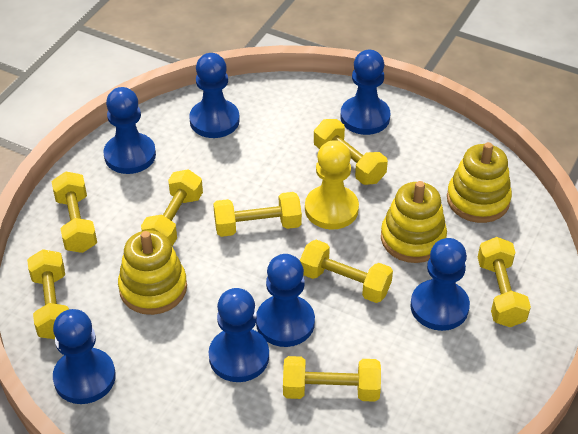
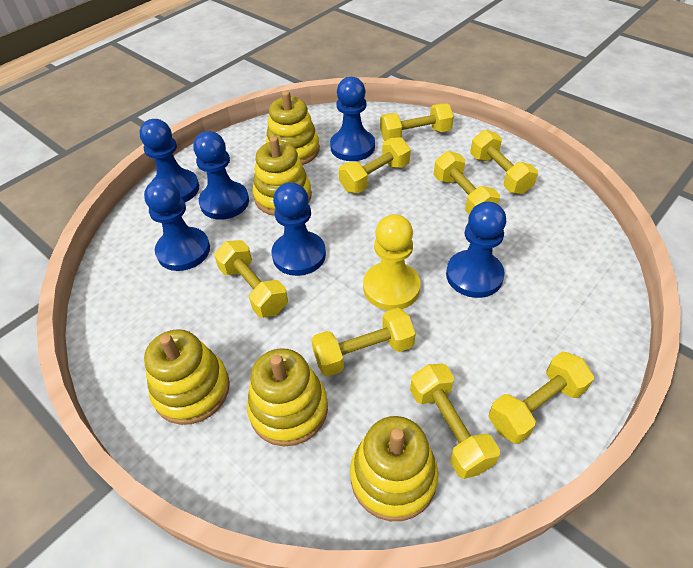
blue pawn: 7 -> 6
yellow stacking toy: 3 -> 5

